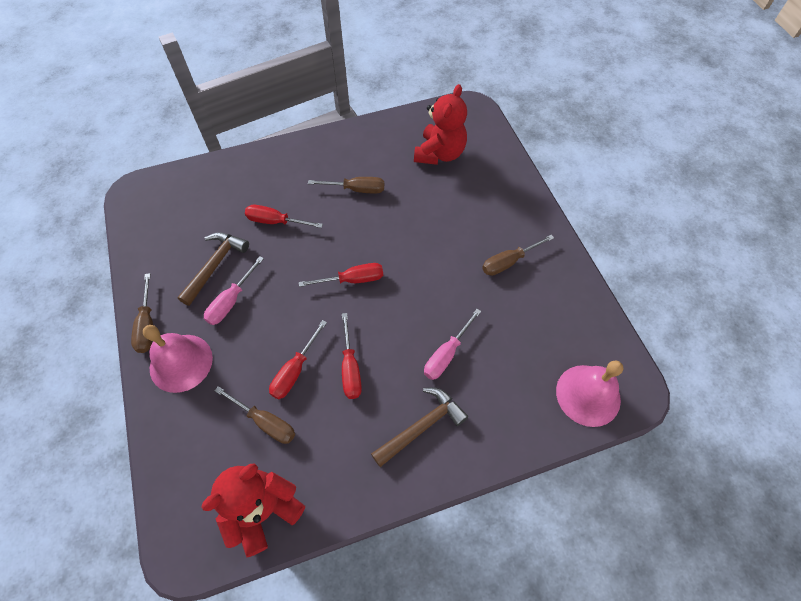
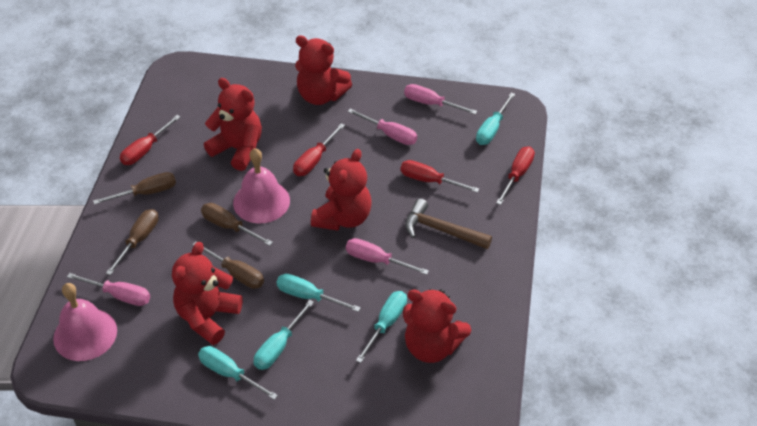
brown hammer: 2 -> 1
pink screwdriver: 2 -> 4
red teddy bear: 2 -> 5
turquoise screwdriver: 0 -> 5

